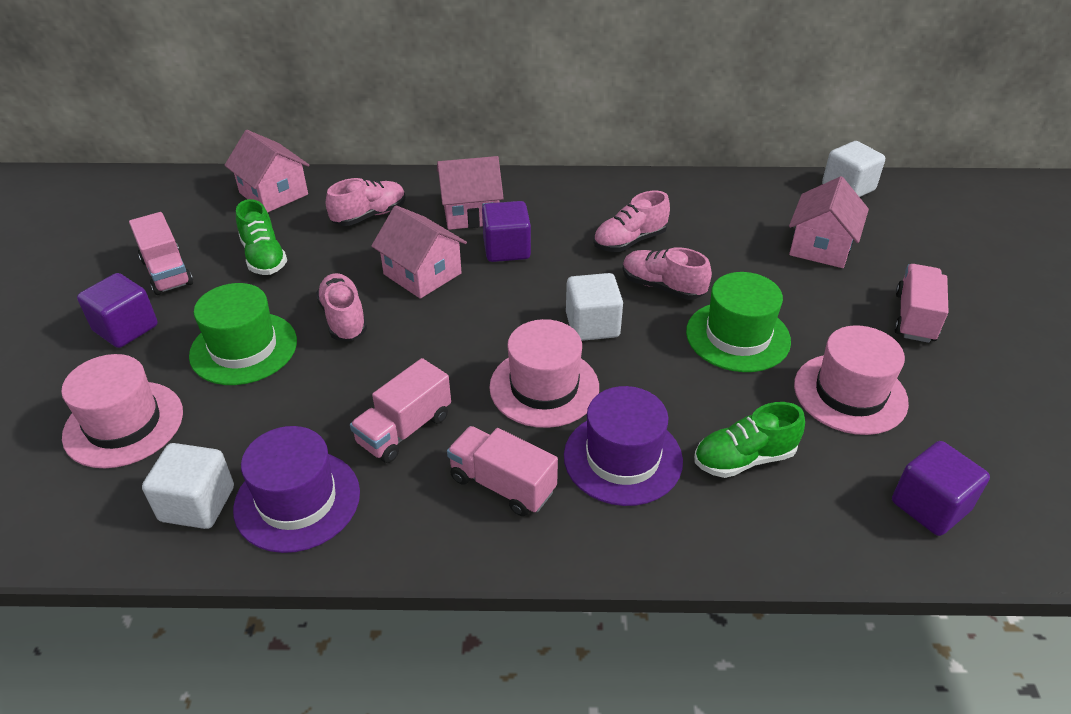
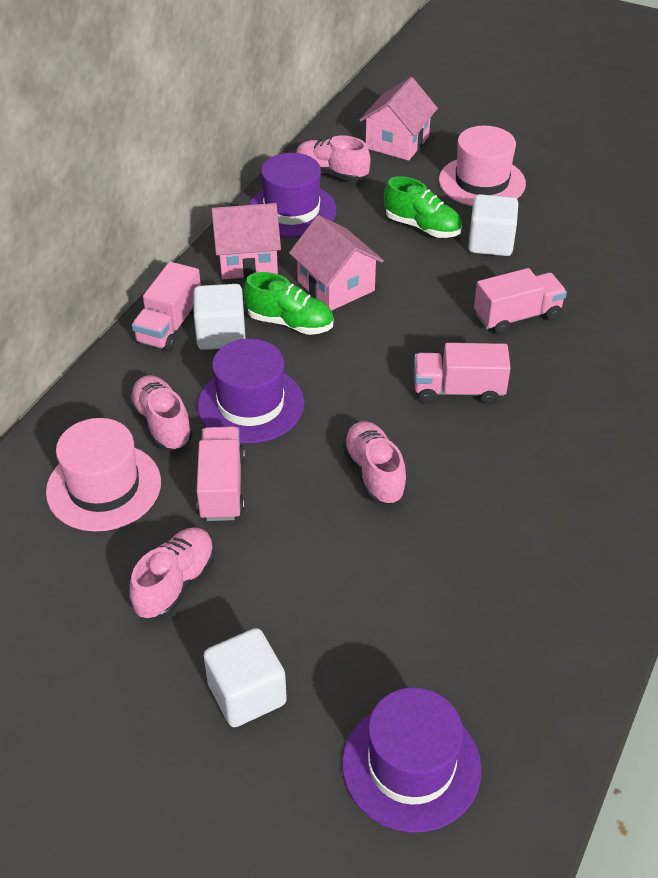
green hat: 2 -> 0
pink hat: 3 -> 2
pink house: 4 -> 3
purple cube: 3 -> 0
purple hat: 2 -> 3

